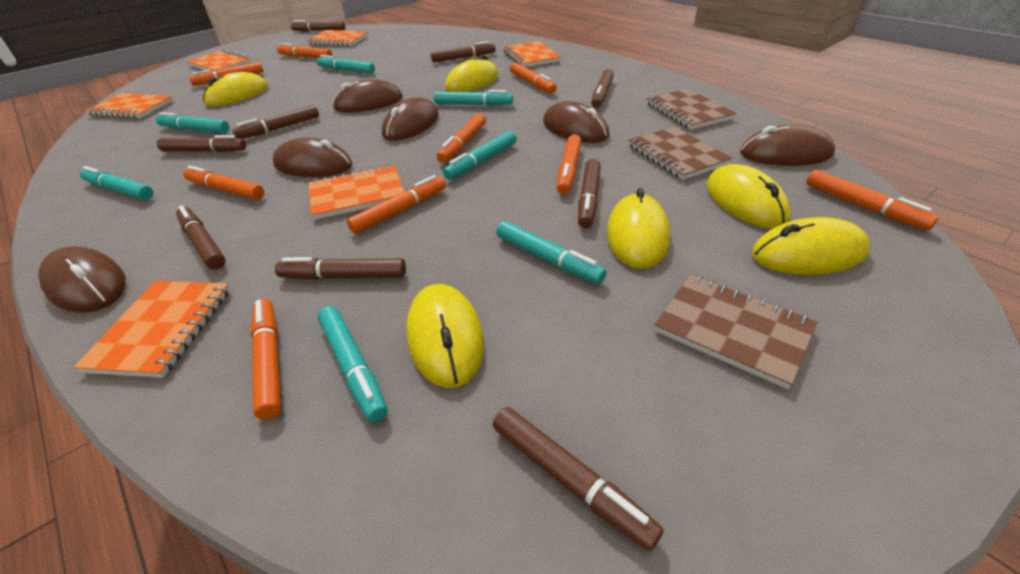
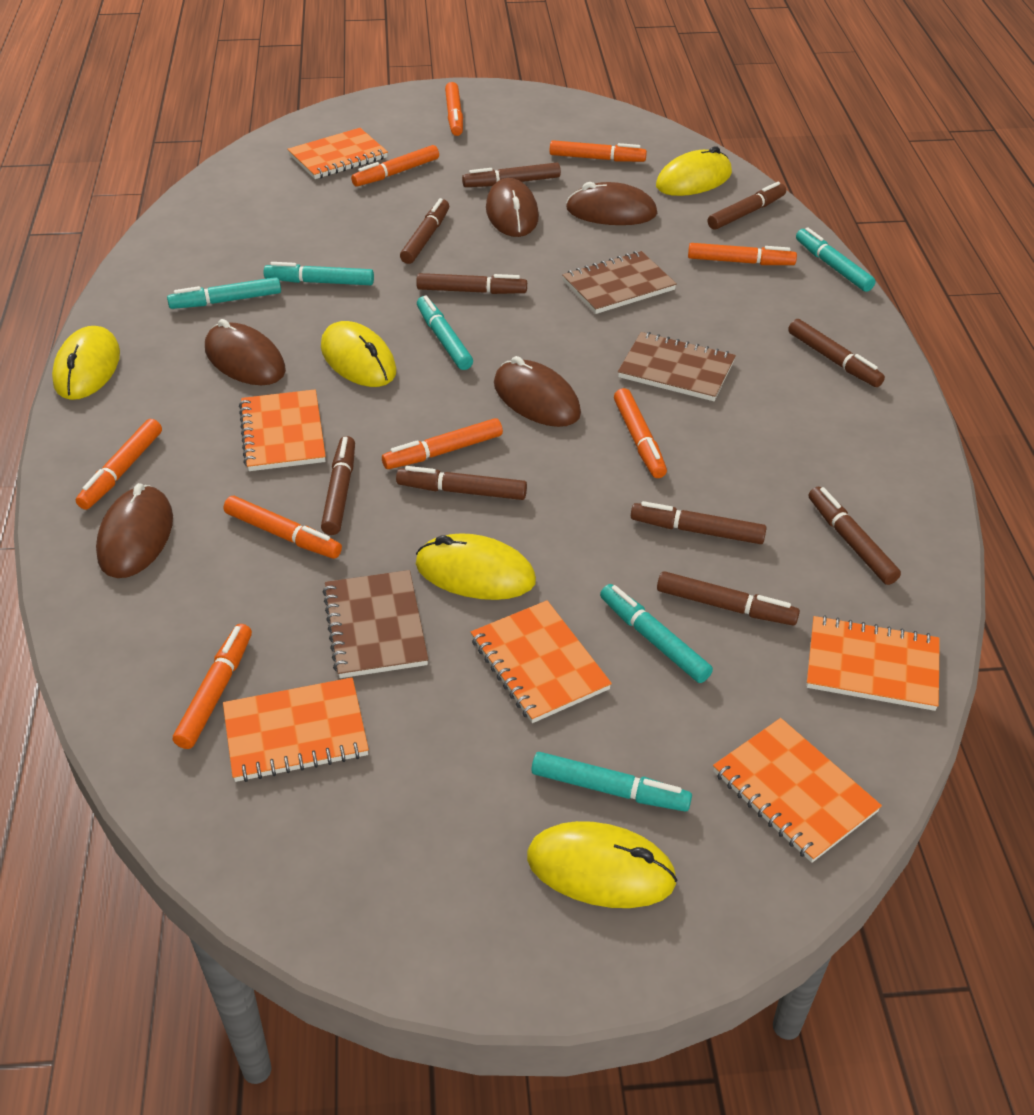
brown marker: 9 -> 10
brown mouse: 6 -> 5
turquoise marker: 7 -> 6
yellow mouse: 6 -> 5

